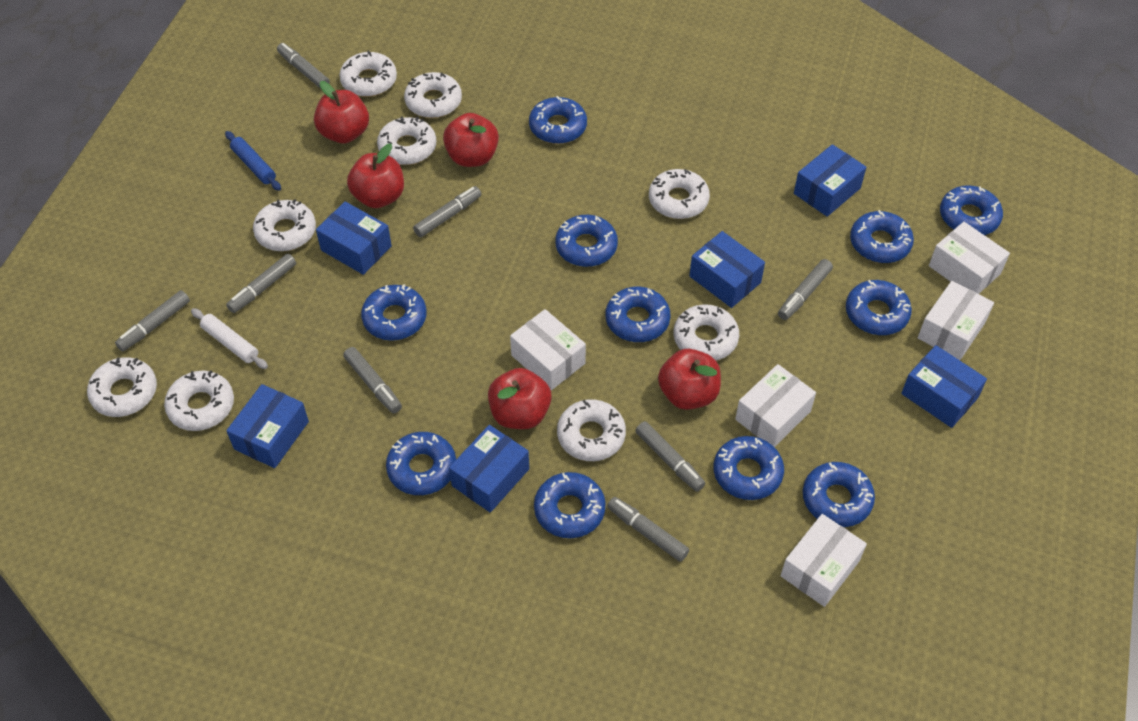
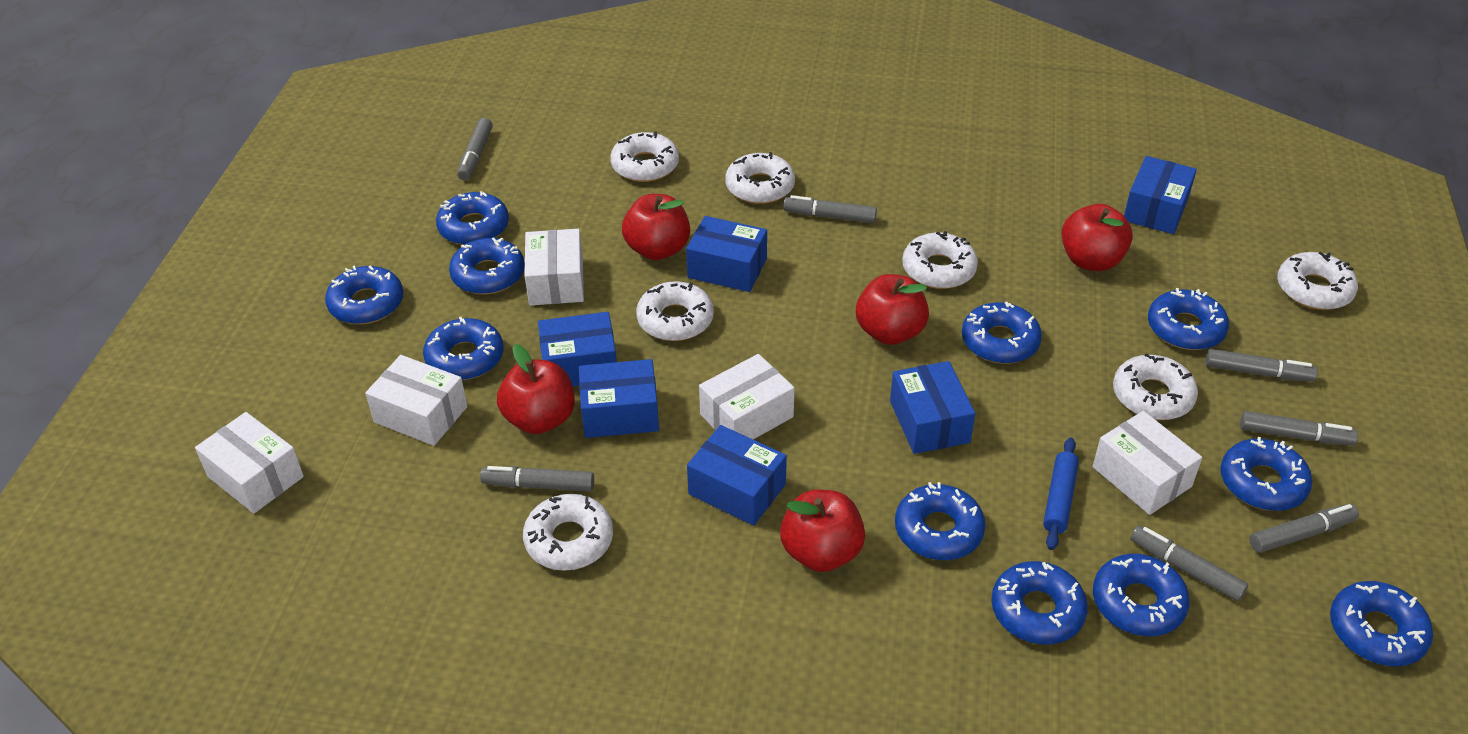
grey marker: 8 -> 7
white donut: 9 -> 7
white rolling pin: 1 -> 0

